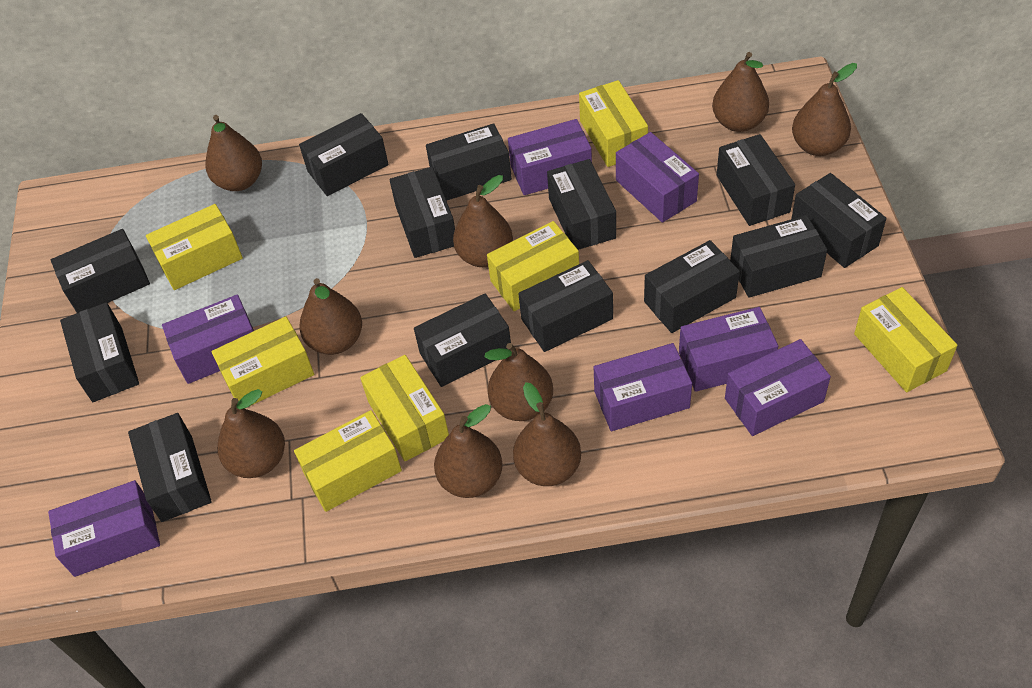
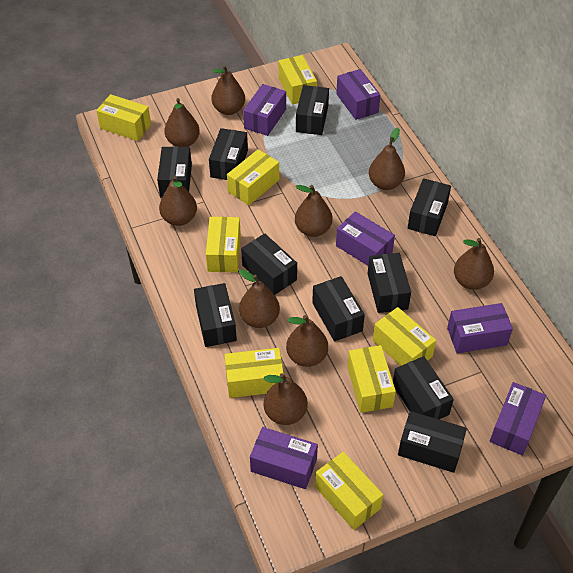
black box: 13 -> 10
purple box: 7 -> 6
yellow box: 7 -> 8

